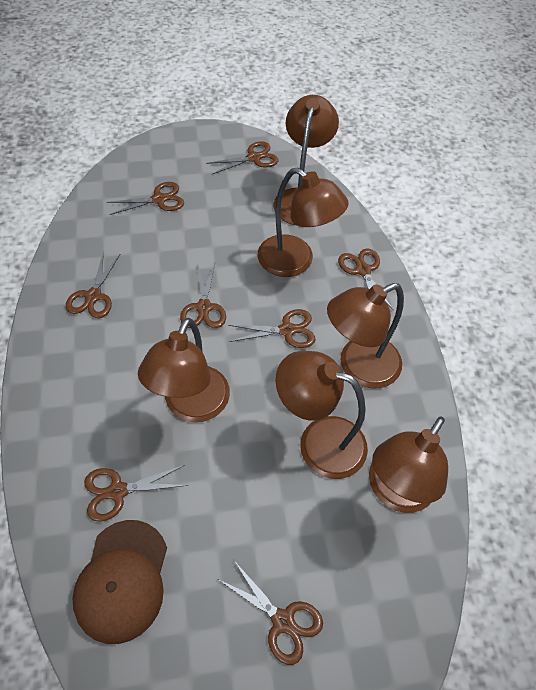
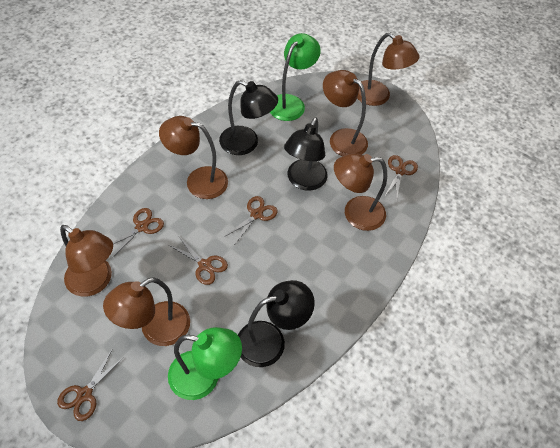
black lamp: 0 -> 3
brown cap: 1 -> 0
brown scissors: 8 -> 5
green lamp: 0 -> 2

